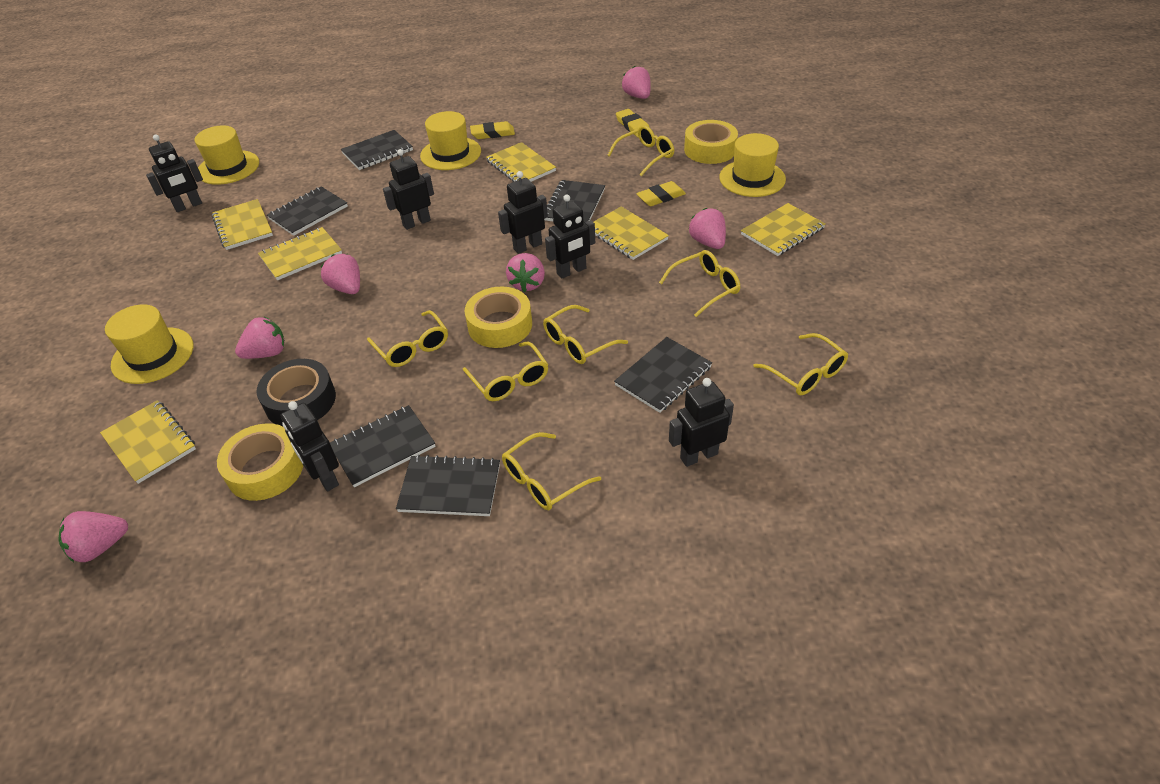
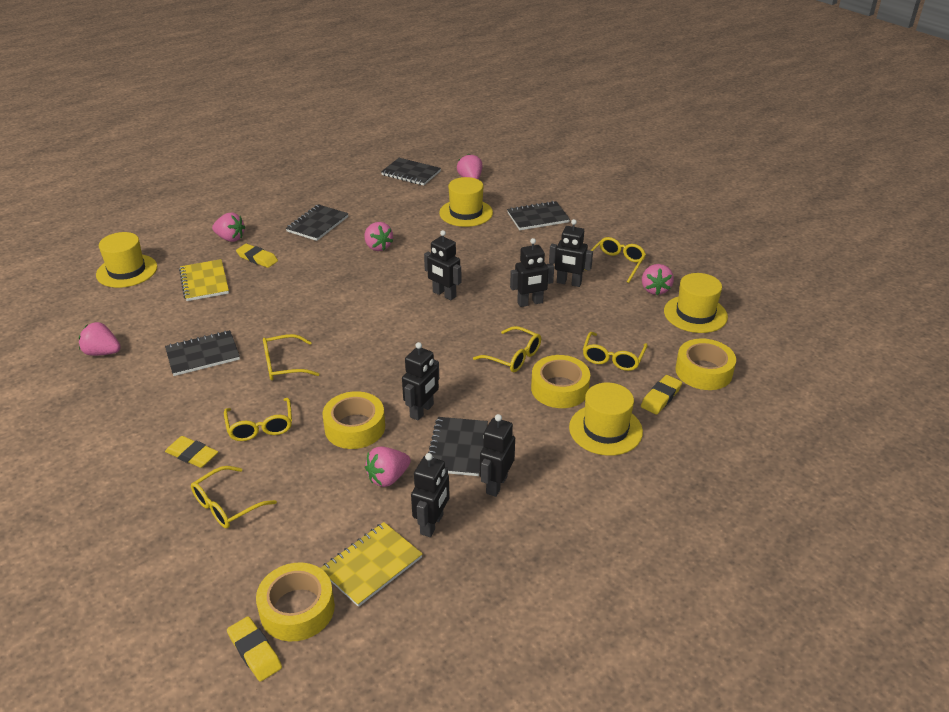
black notebook: 6 -> 5
black tape: 1 -> 0
yellow eraser: 3 -> 4
yellow glasses: 7 -> 6
yellow notebook: 6 -> 2
yellow tape: 3 -> 4

